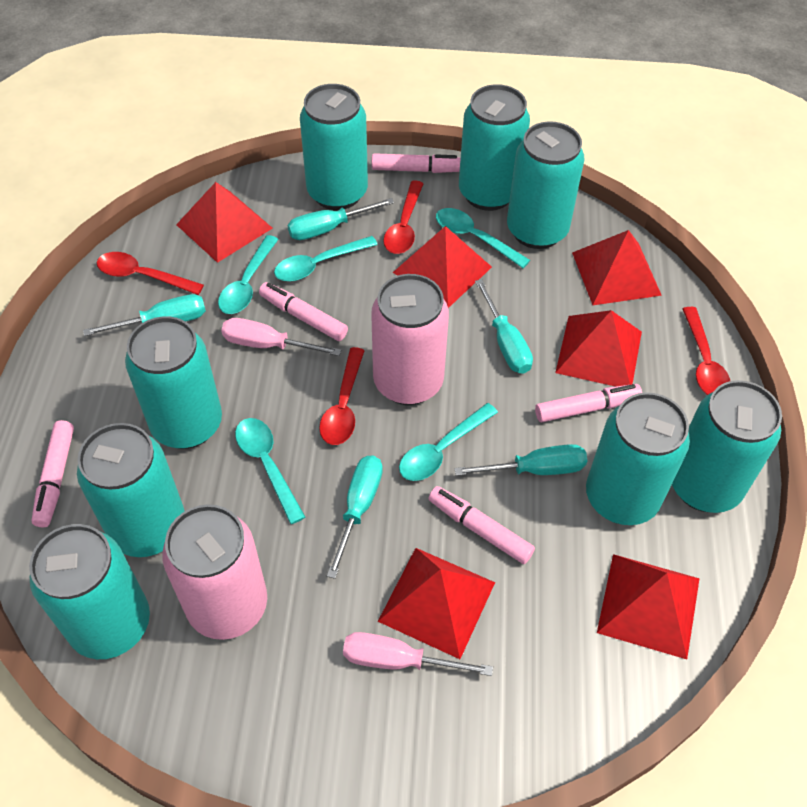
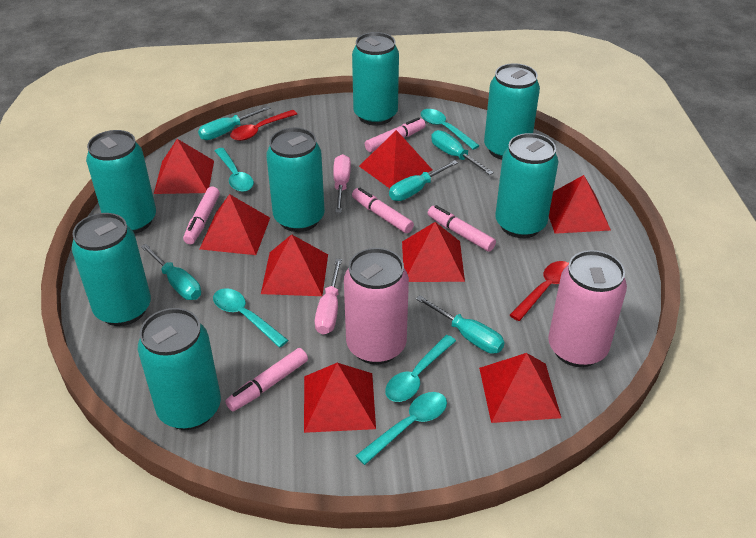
red pyramid: 6 -> 8
red spoon: 4 -> 2
turquoise can: 8 -> 7

